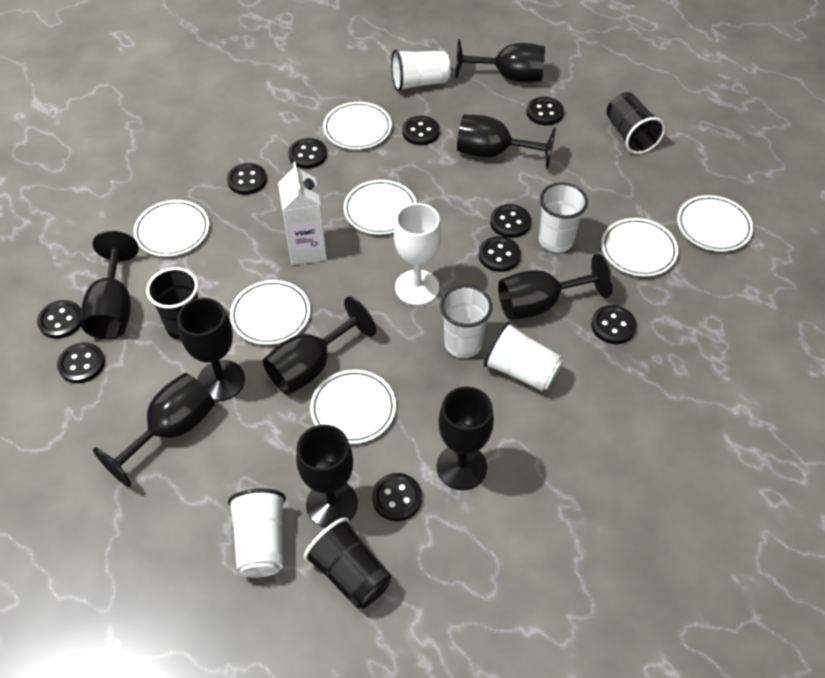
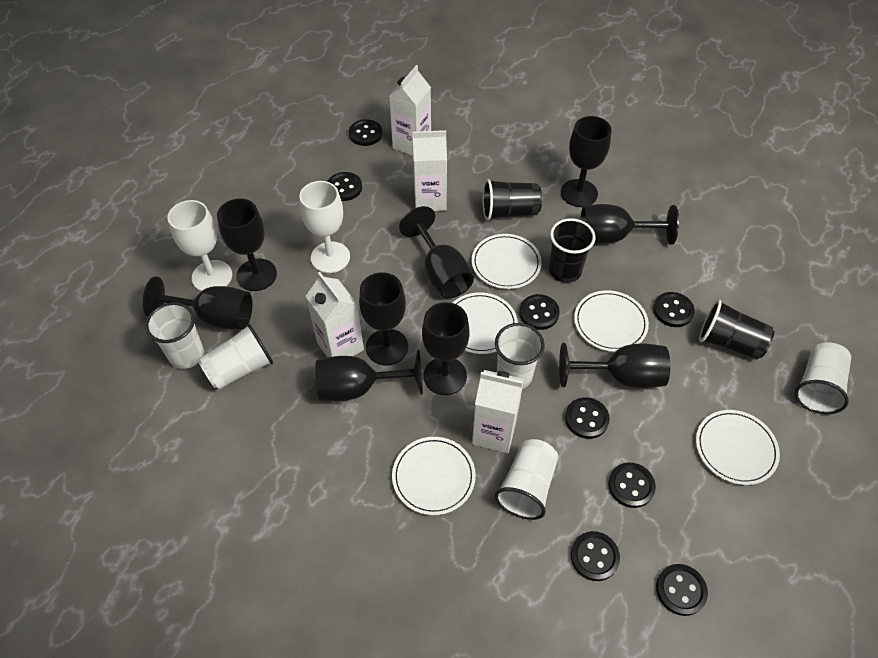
black button: 10 -> 8
white carton: 1 -> 4
white goblet: 1 -> 2
white plate: 7 -> 5

